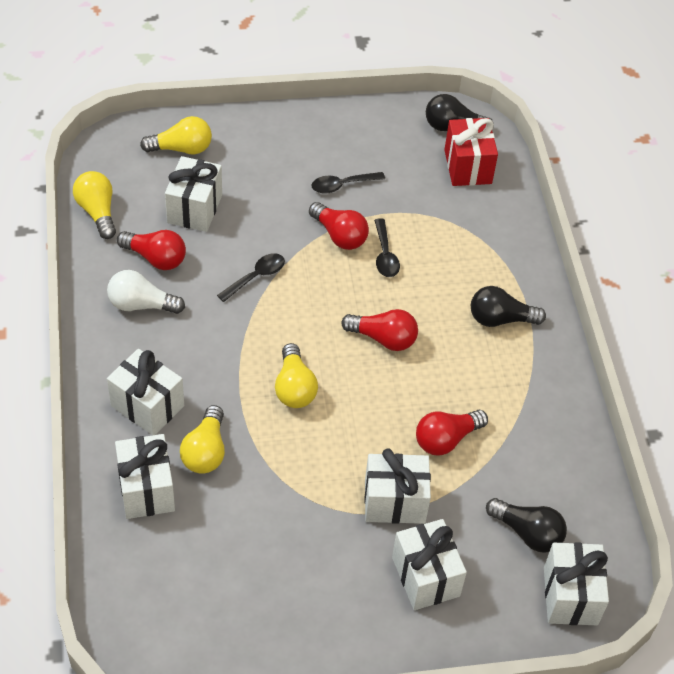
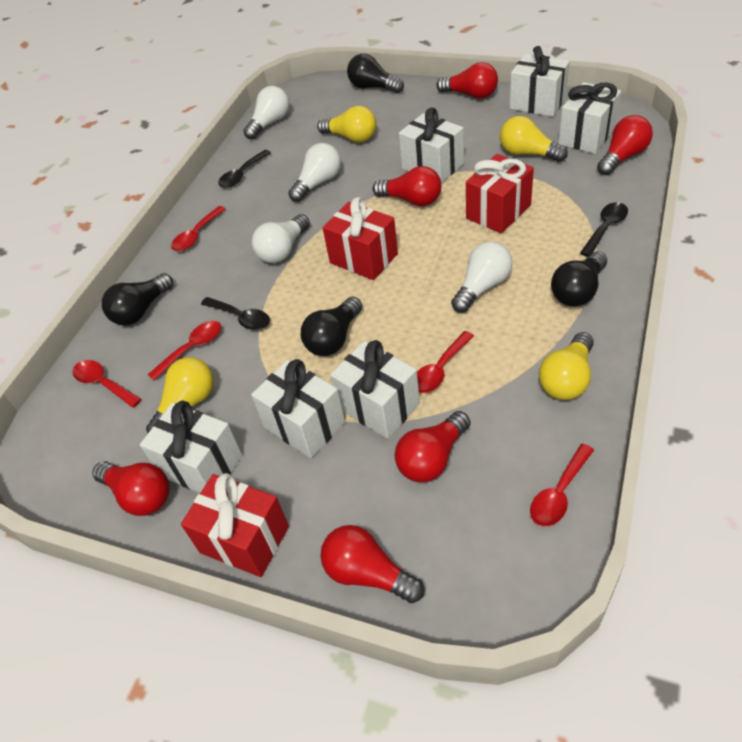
black light bulb: 3 -> 4
red gift: 1 -> 3
red light bulb: 4 -> 6
red spoon: 0 -> 5
white light bulb: 1 -> 4

